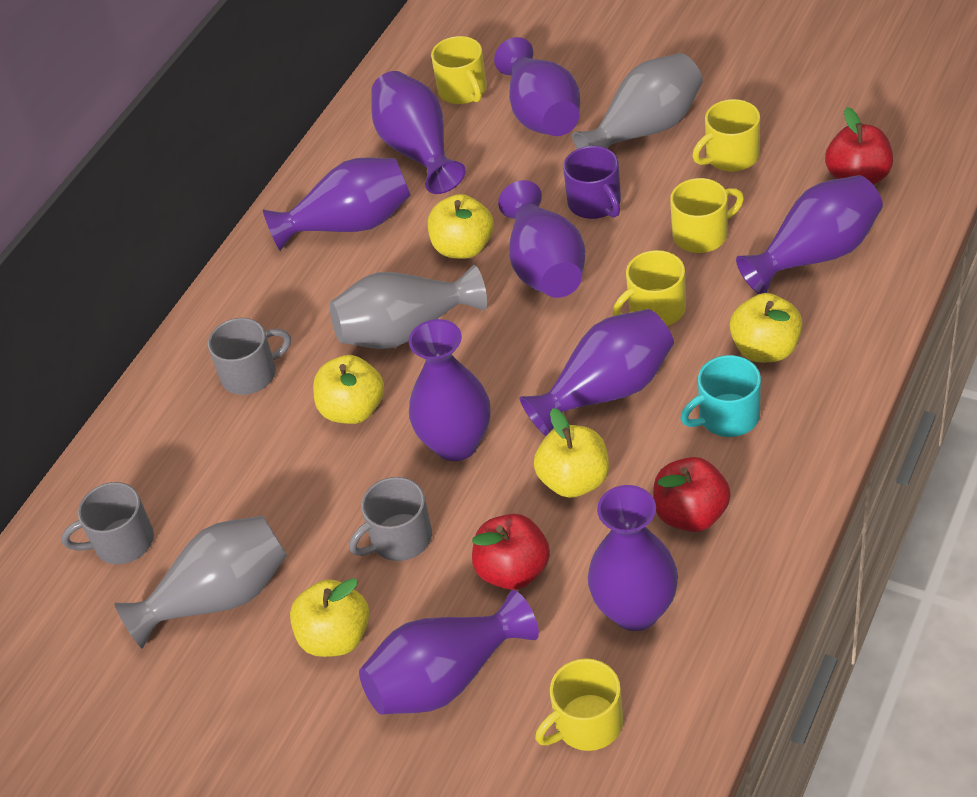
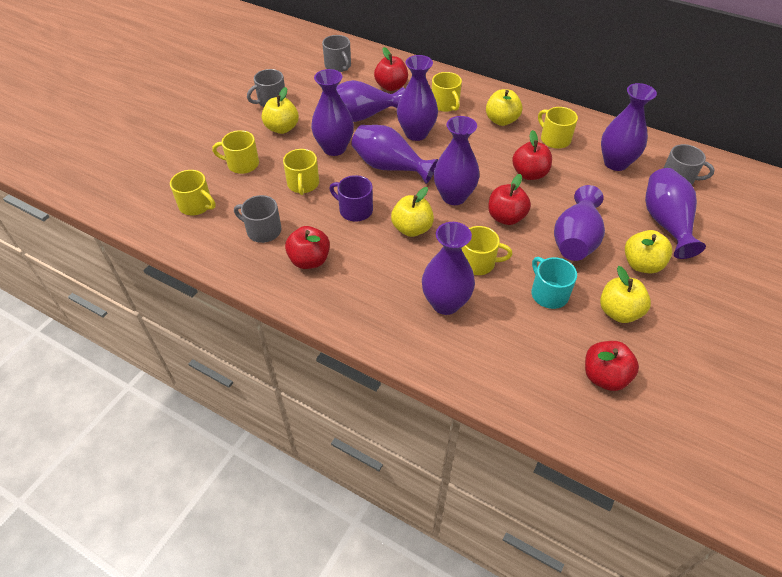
grey mug: 3 -> 4
grey vase: 3 -> 0
red apple: 3 -> 5
yellow mug: 5 -> 6

